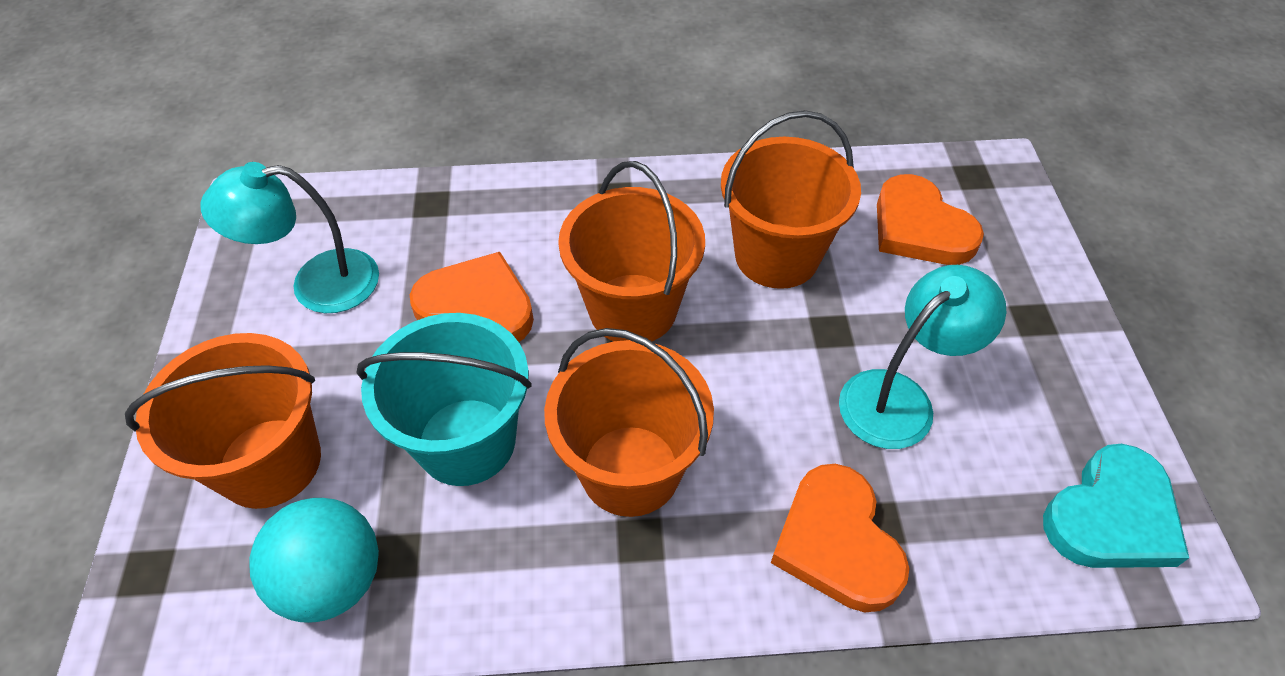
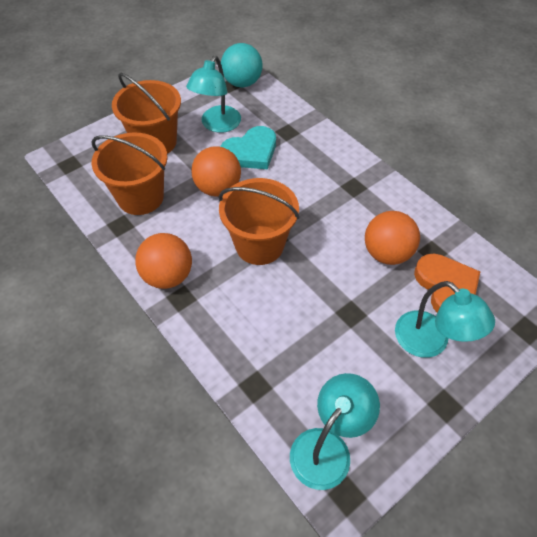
orange ball: 0 -> 3
orange bucket: 4 -> 3
orange heart: 3 -> 1
turquoise bucket: 1 -> 0
turquoise lamp: 2 -> 3

